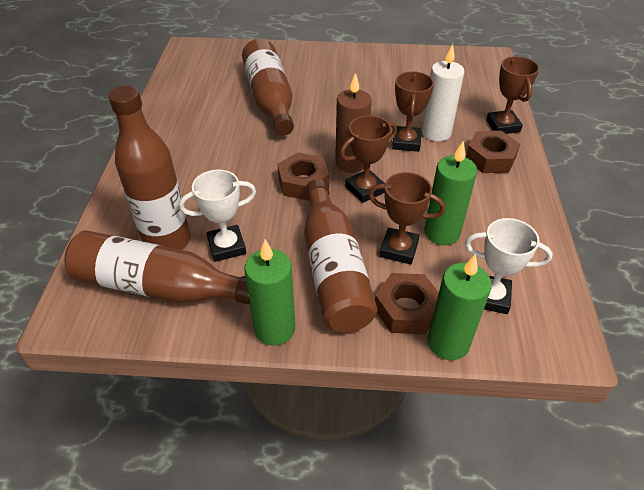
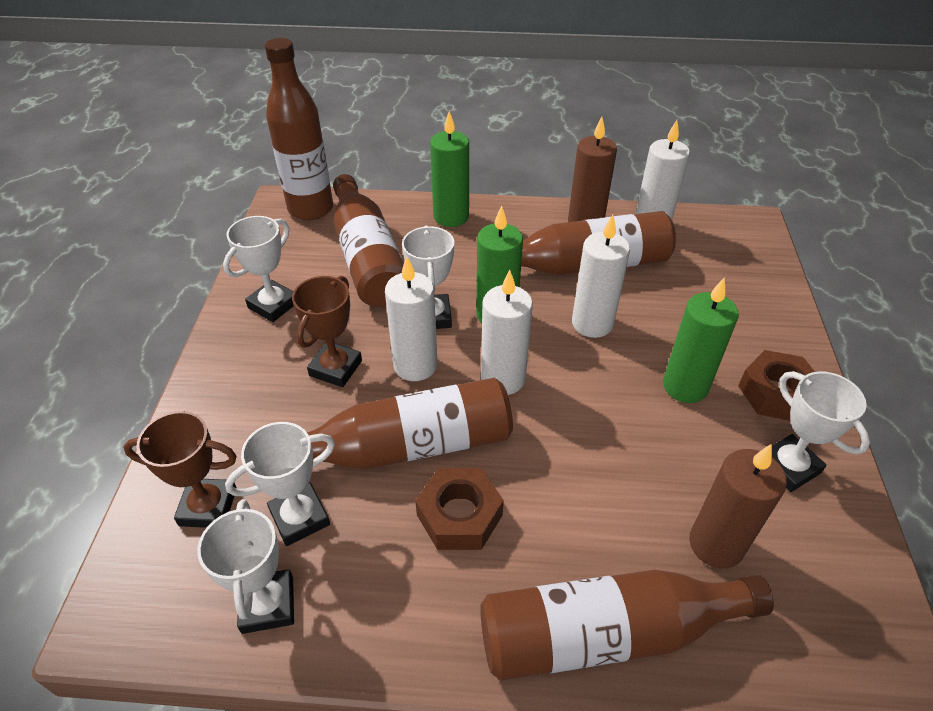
brown bottle: 4 -> 5
brown candle: 1 -> 2
brown nut: 3 -> 2
brown trophy: 4 -> 2
white candle: 1 -> 4
white trophy: 2 -> 5

